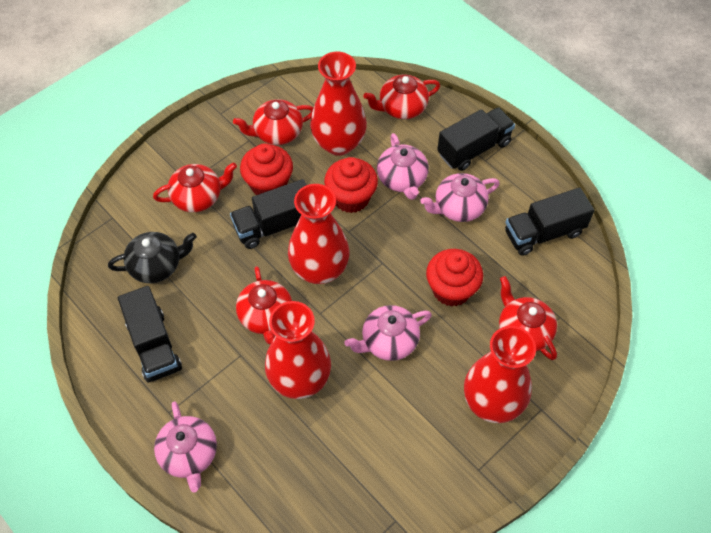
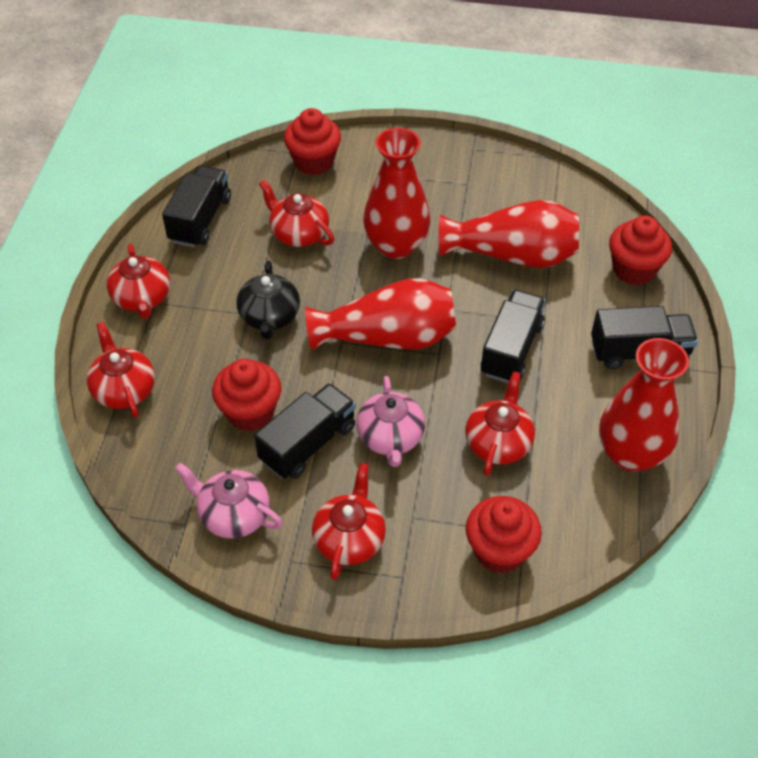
pink teapot: 4 -> 2
red cupcake: 3 -> 4

